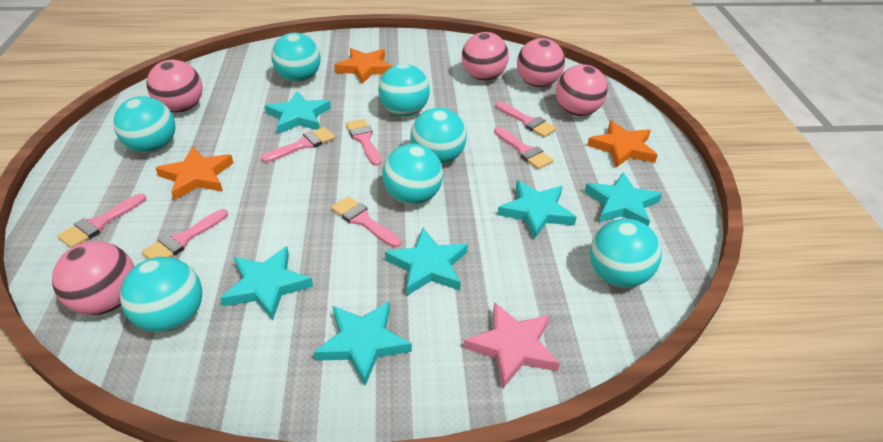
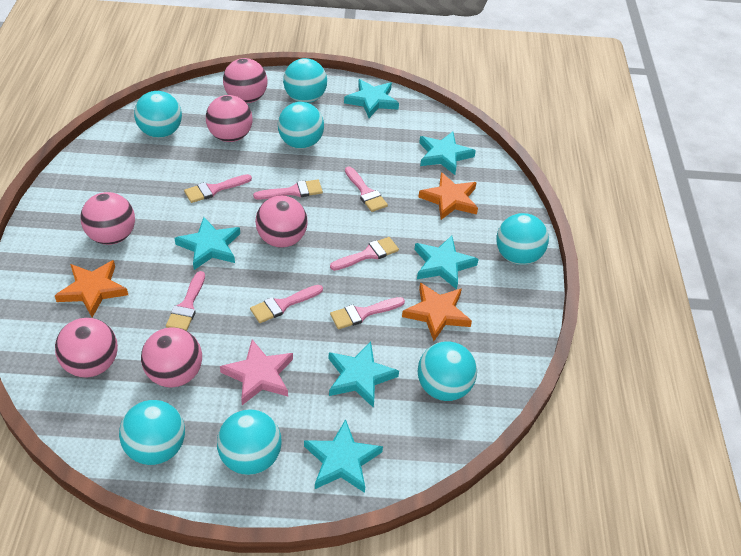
pink ball: 5 -> 6

